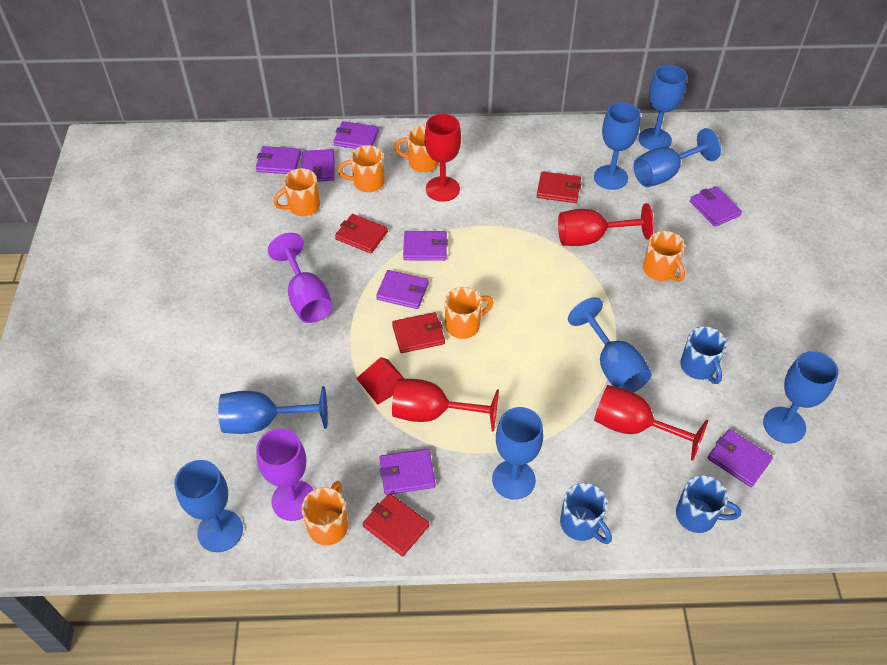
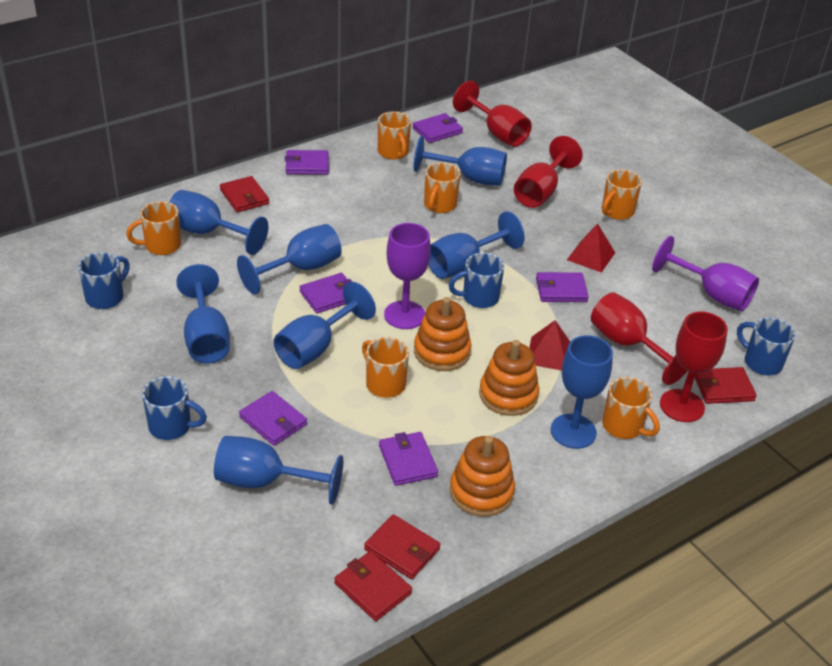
blue mug: 3 -> 4
orange stacking toy: 0 -> 3
purple wallet: 8 -> 6
red pyramid: 1 -> 2

